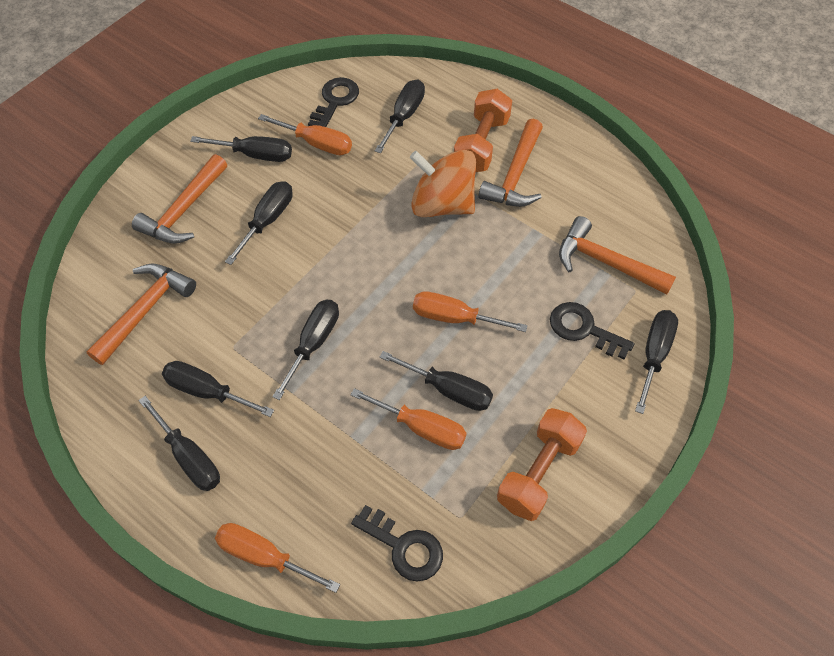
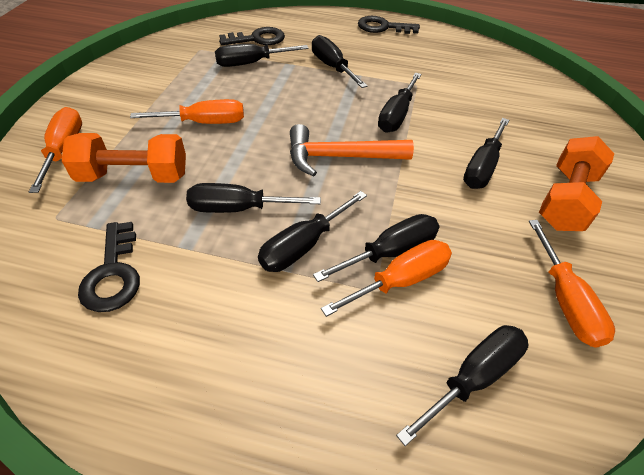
orange hammer: 4 -> 1
orange spinning top: 1 -> 0

